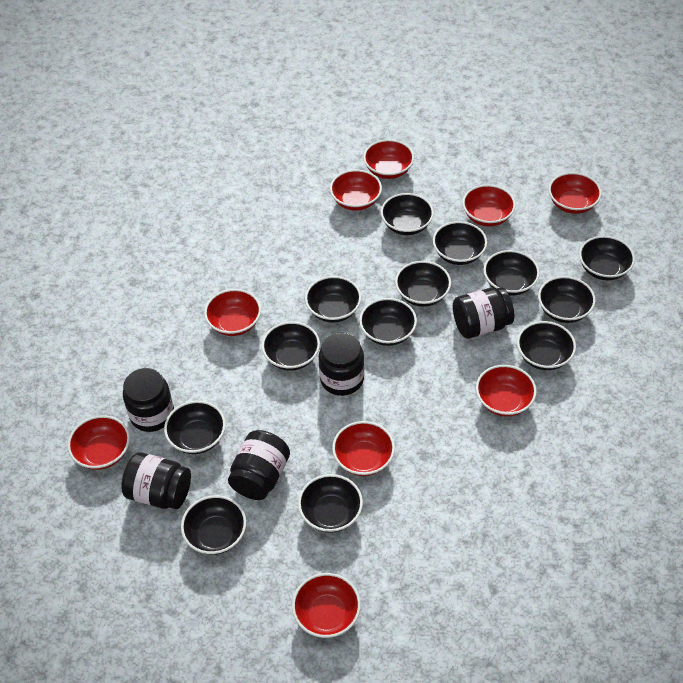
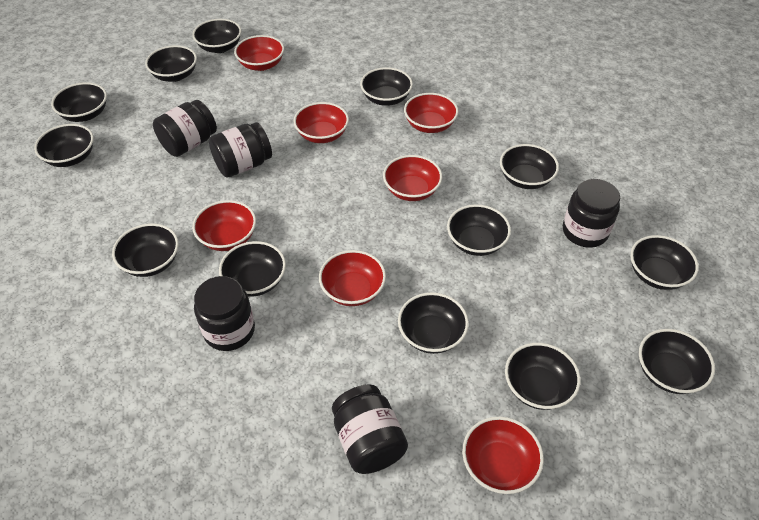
red bowl: 9 -> 7

